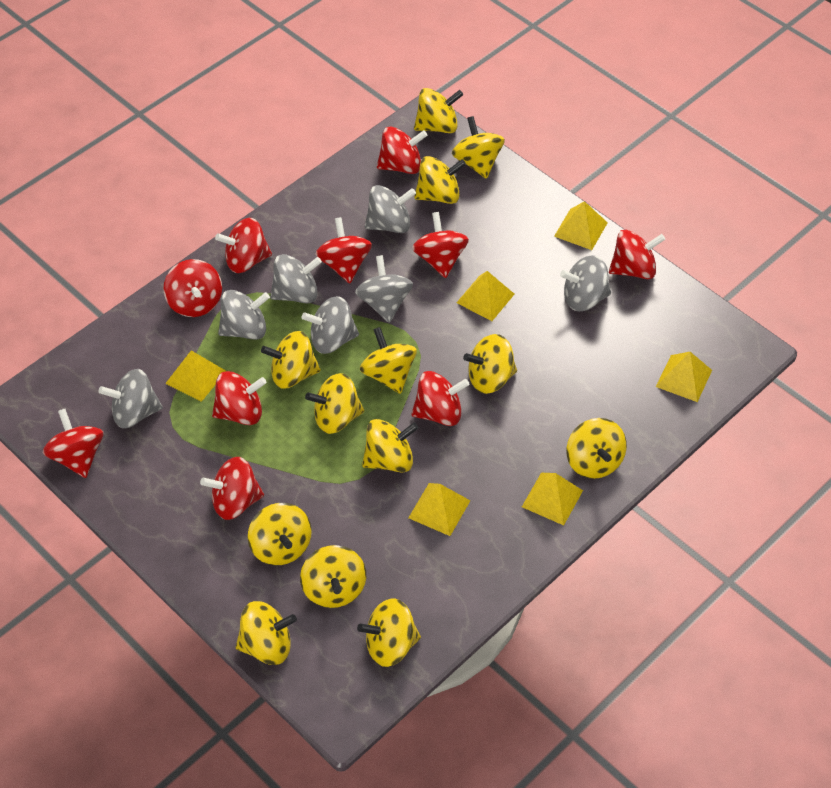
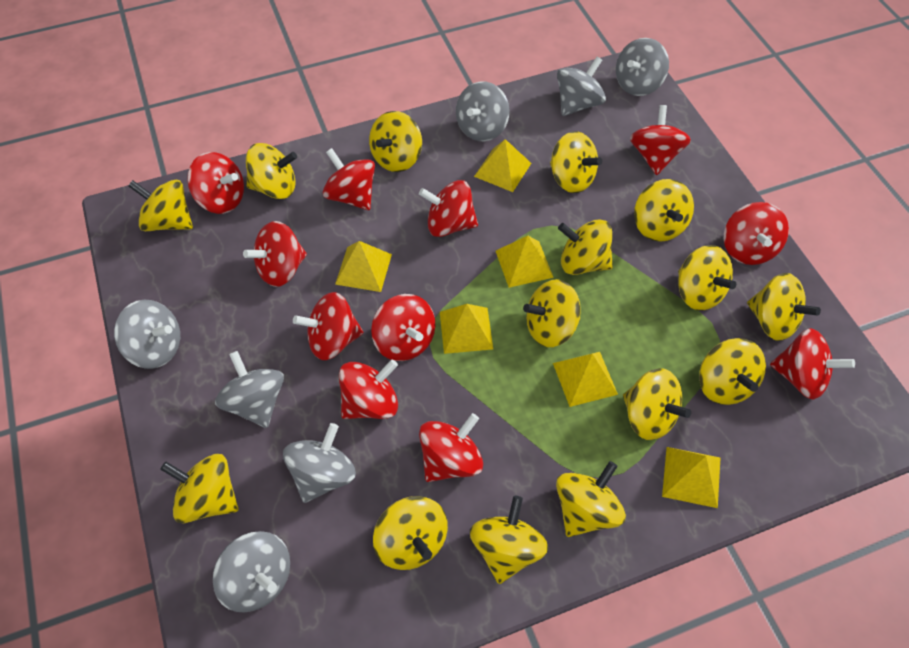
red spinning top: 10 -> 11
yellow spinning top: 13 -> 15

